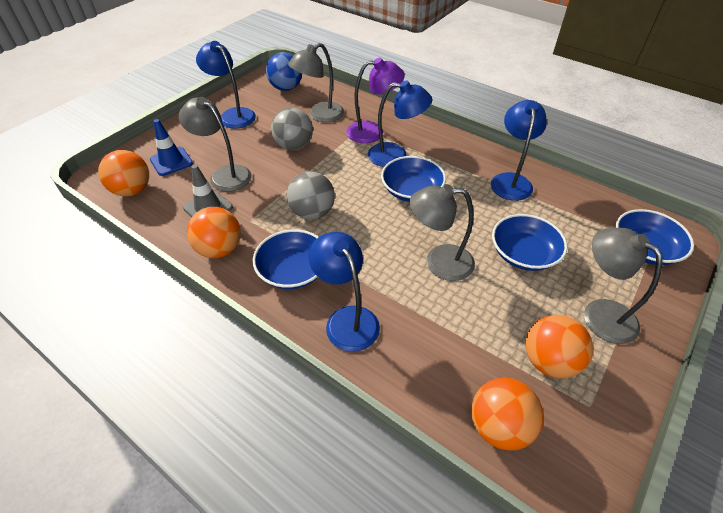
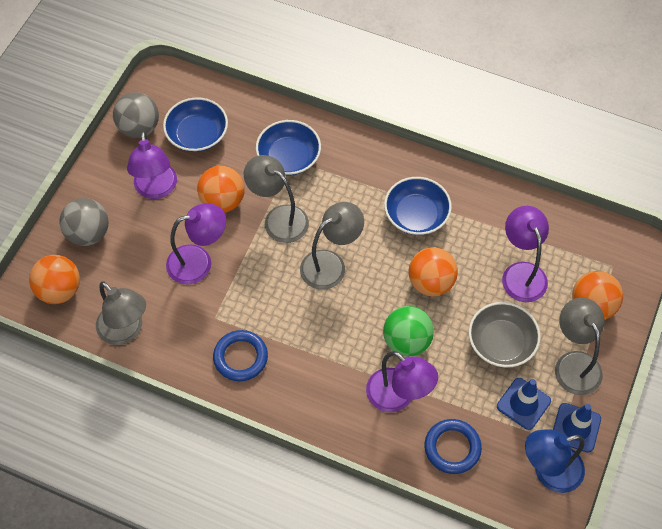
blue ball: 1 -> 0
blue bowl: 4 -> 3
blue lamp: 4 -> 1
blue ring: 0 -> 2
blue traffic cone: 1 -> 2
green ball: 0 -> 1
grey bowl: 0 -> 1
grey traffic cone: 1 -> 0
purple lamp: 1 -> 4

